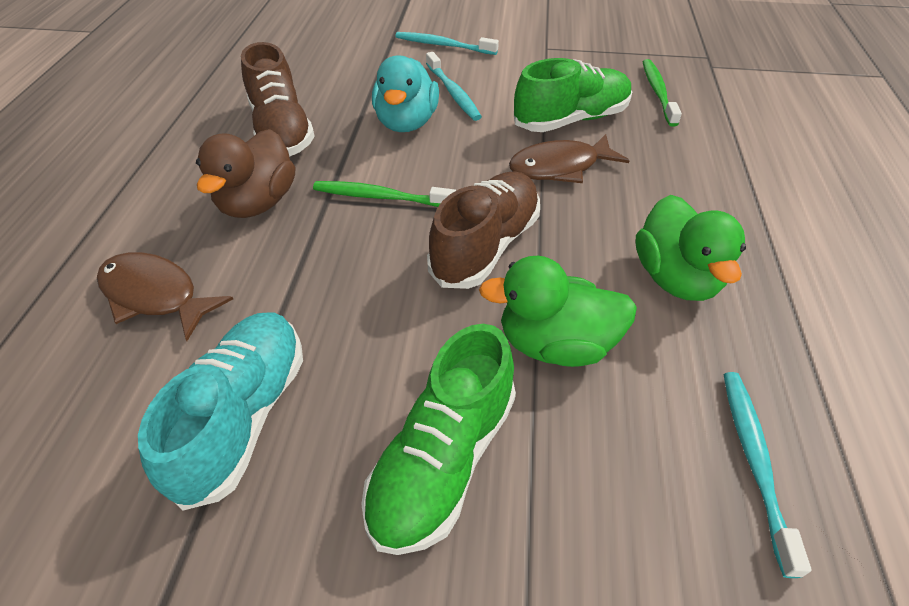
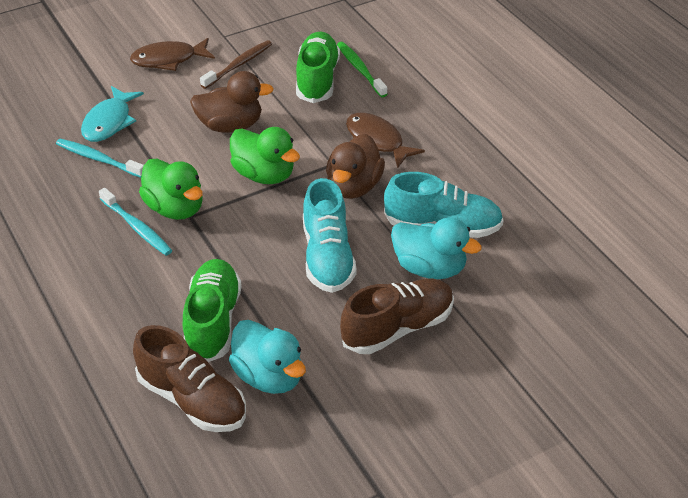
brown duck: 1 -> 2
brown toothbrush: 0 -> 1
green toothbrush: 2 -> 1
turquoise duck: 1 -> 2
turquoise fish: 0 -> 1
turquoise shoe: 1 -> 2
turquoise toothbrush: 3 -> 2

